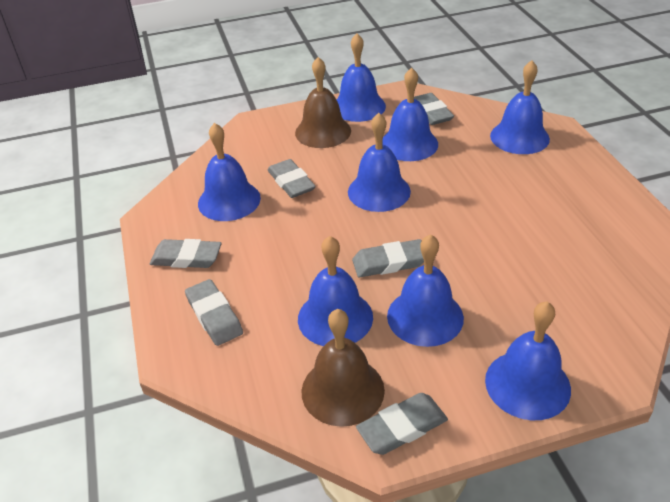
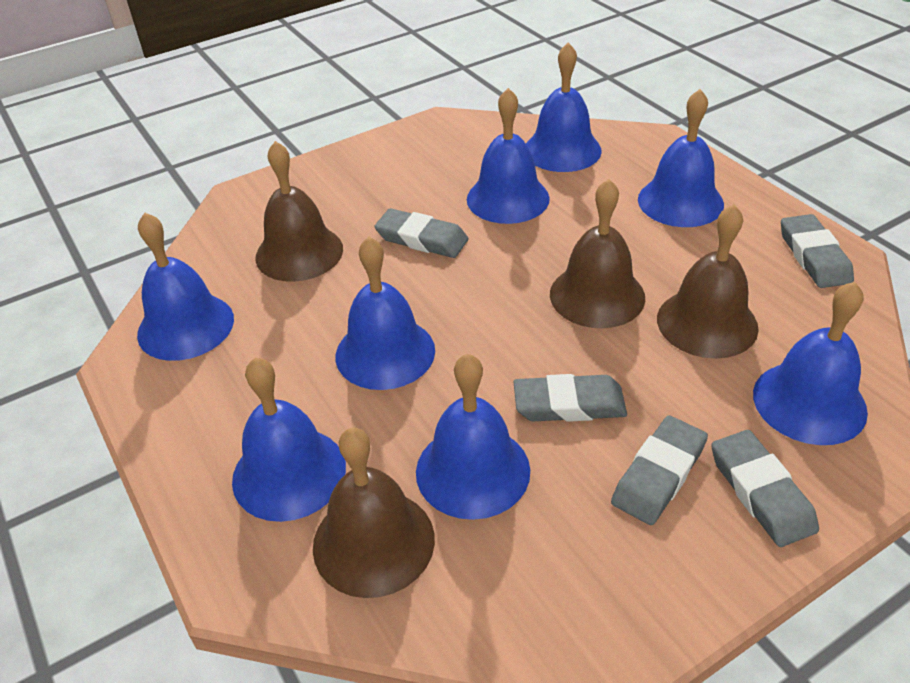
brown bell: 2 -> 4
grey eraser: 6 -> 5

